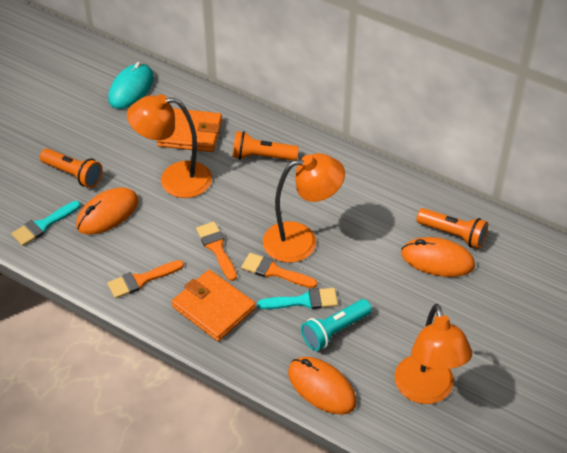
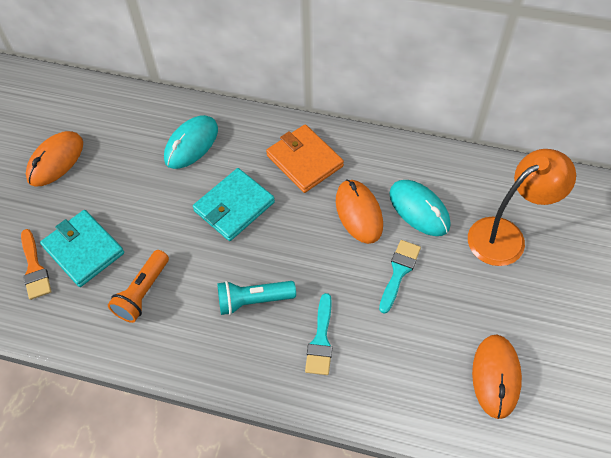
orange brush: 3 -> 1
orange flashlight: 3 -> 1
orange lamp: 3 -> 1
orange wallet: 2 -> 1
turquoise mouse: 1 -> 2
turquoise wallet: 0 -> 2

